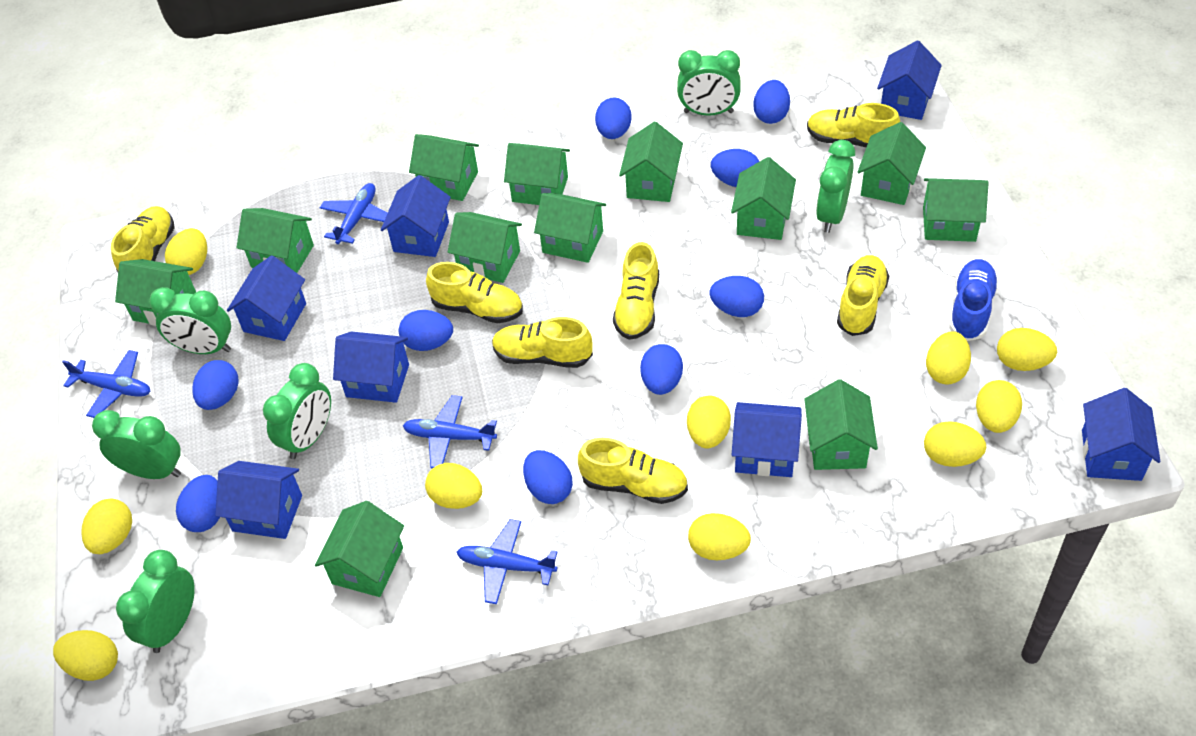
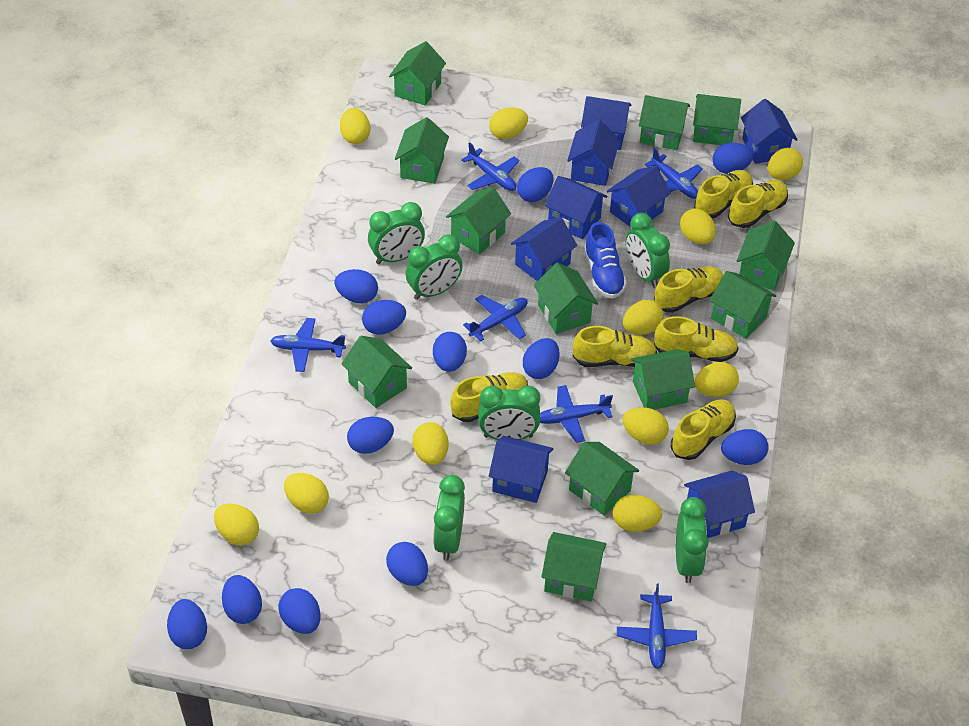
blue egg: 9 -> 12
blue house: 7 -> 8
blue plane: 4 -> 6
yellow egg: 10 -> 11

